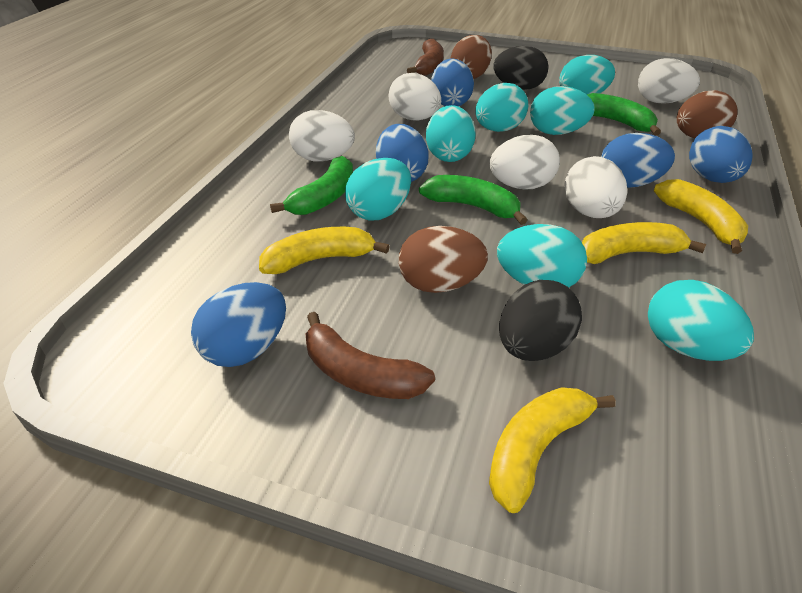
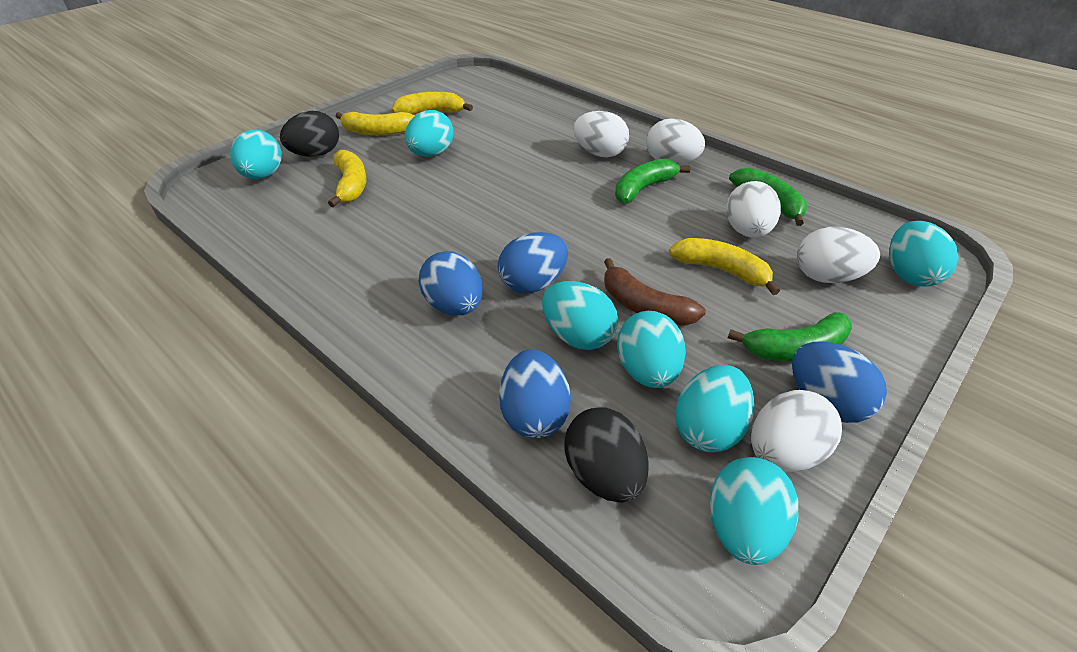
blue egg: 5 -> 4
brown banana: 2 -> 1
brown egg: 3 -> 0

